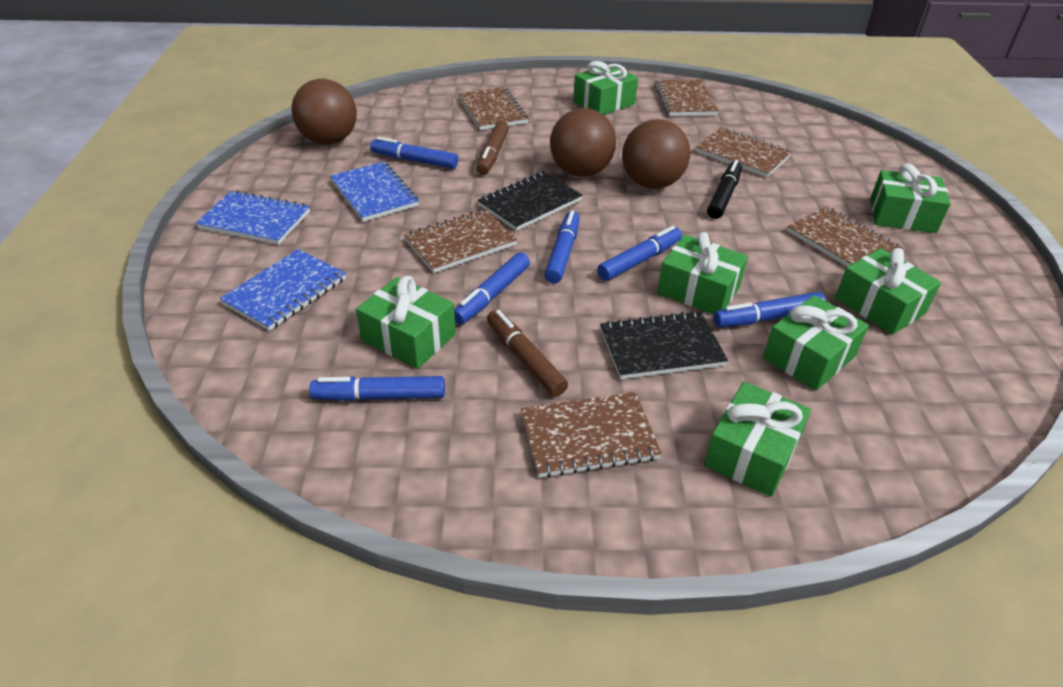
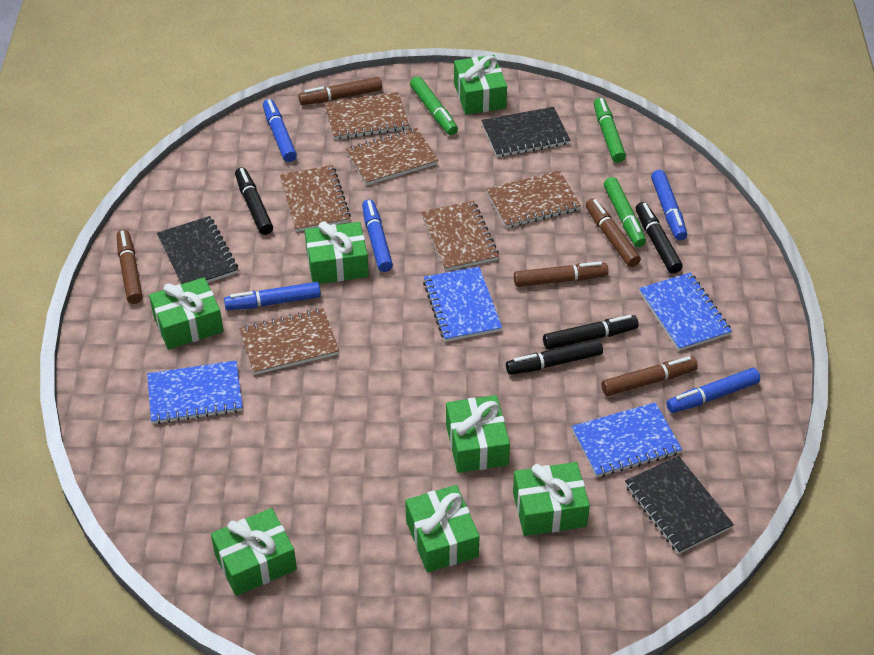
black marker: 1 -> 4
black notebook: 2 -> 3
blue marker: 6 -> 5
blue notebook: 3 -> 4
brown ball: 3 -> 0
brown marker: 2 -> 5
green marker: 0 -> 3

